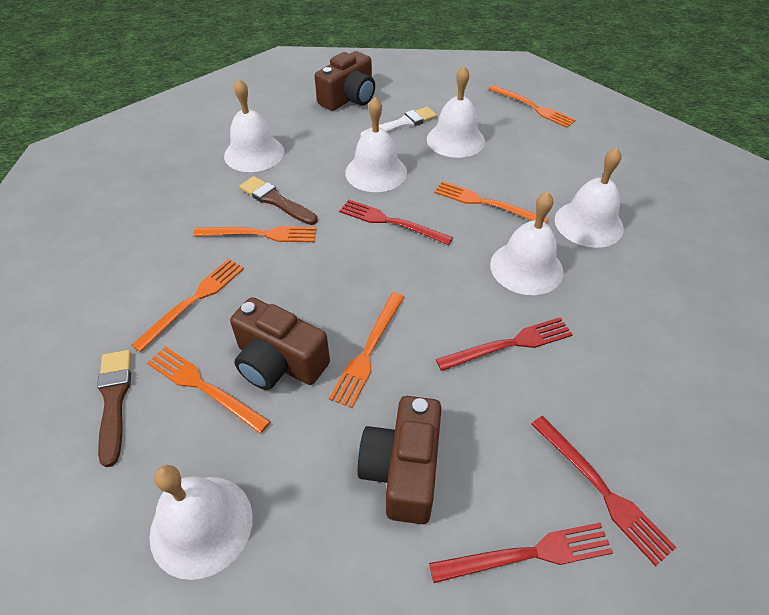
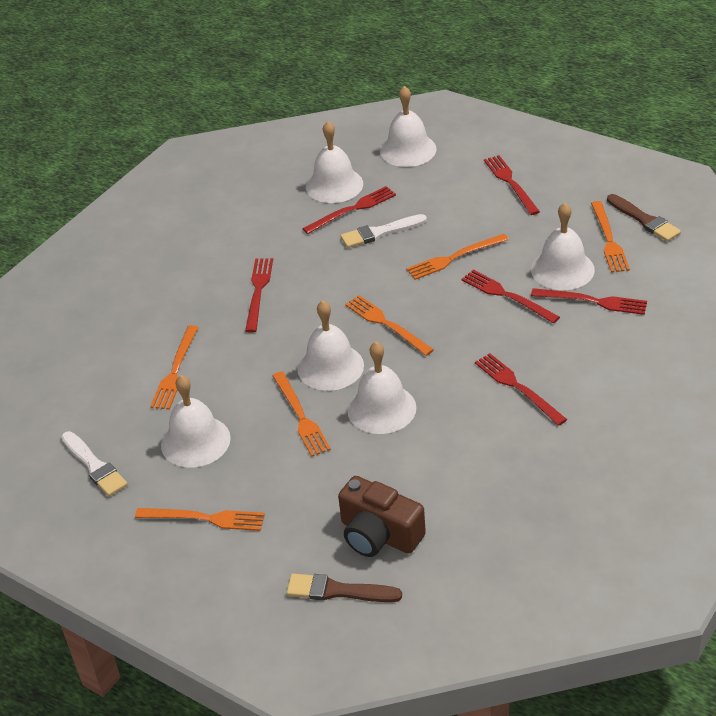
brown camera: 3 -> 1
red fork: 4 -> 6
white brush: 1 -> 2

